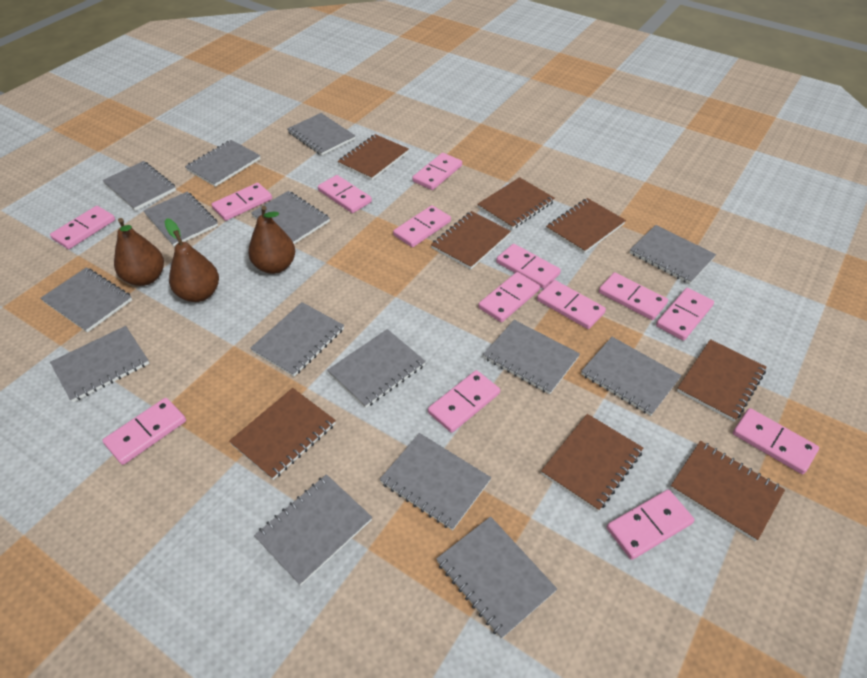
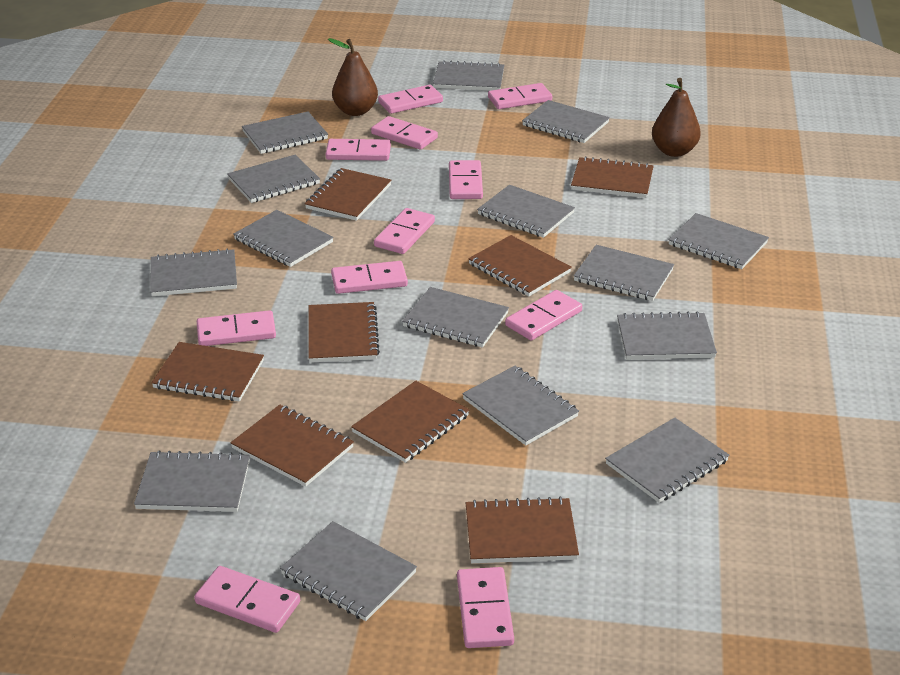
brown pear: 3 -> 2
pink domino: 14 -> 11

